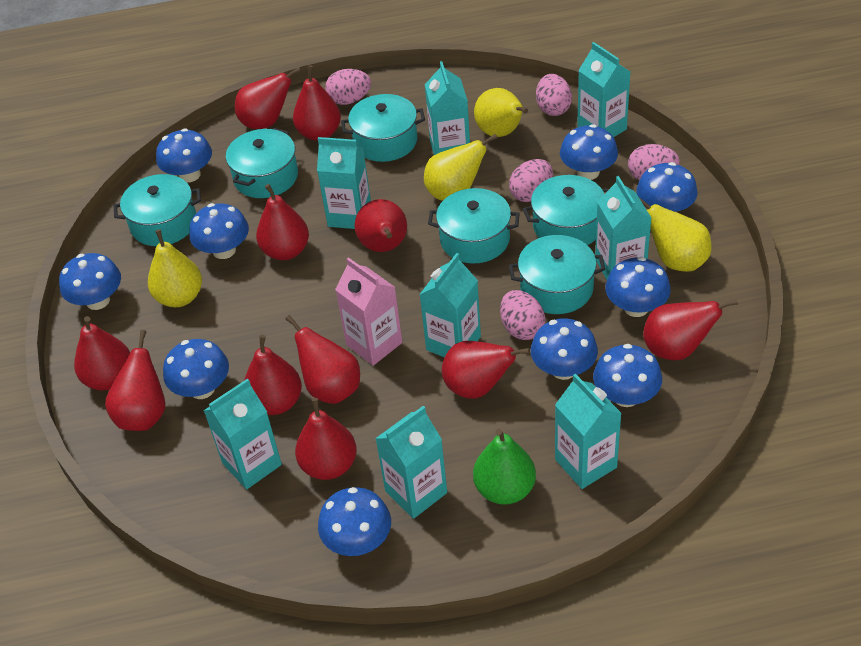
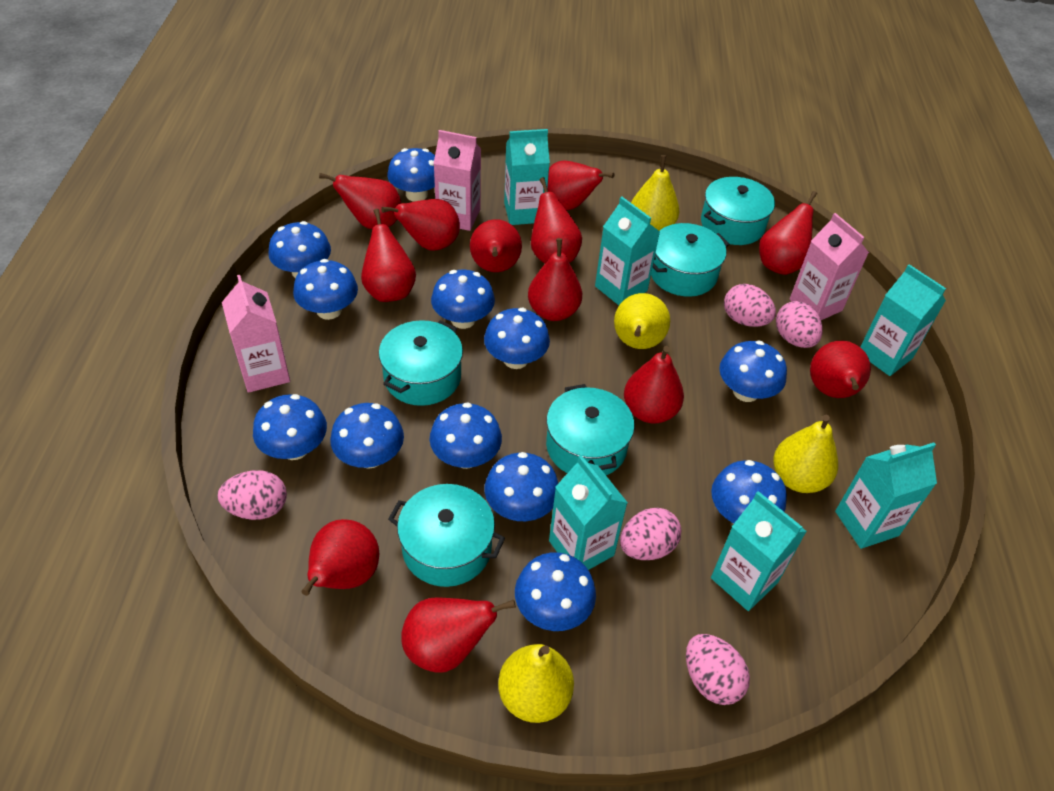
blue mushroom: 10 -> 12
green pear: 1 -> 0
pink carton: 1 -> 3
red pear: 11 -> 12
turquoise carton: 8 -> 6
turquoise pot: 6 -> 5

